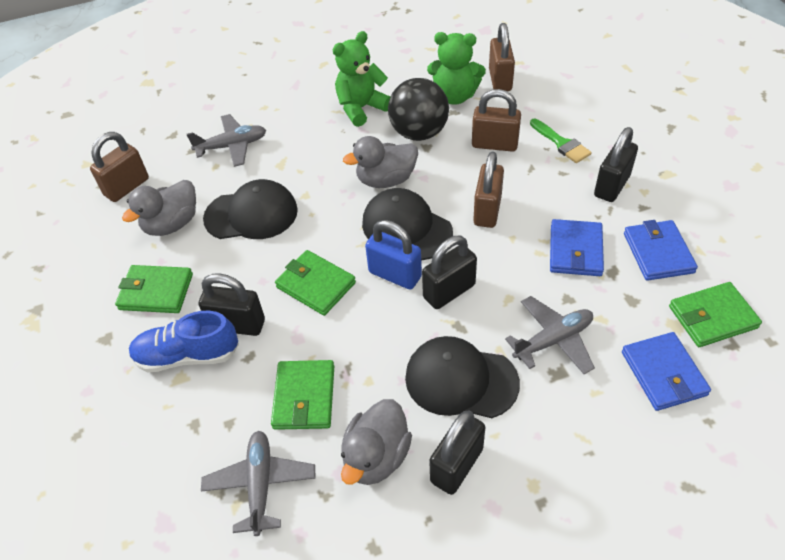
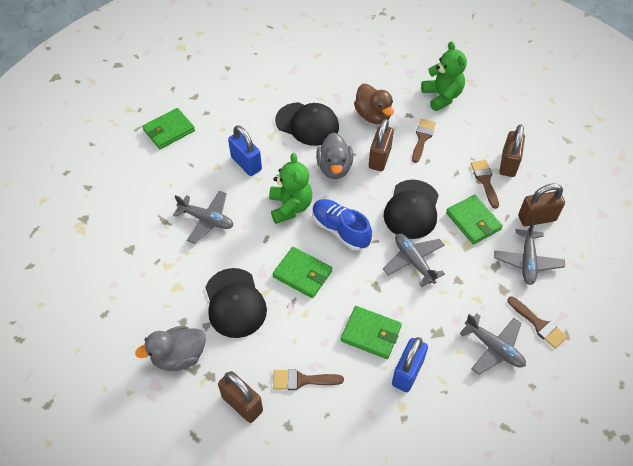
black ball: 1 -> 0
black padlock: 4 -> 0
blue padlock: 1 -> 2
blue wallet: 3 -> 0
brown brush: 0 -> 4
brown duck: 0 -> 1
green brush: 1 -> 0
grey duck: 3 -> 2
grey plane: 3 -> 4

